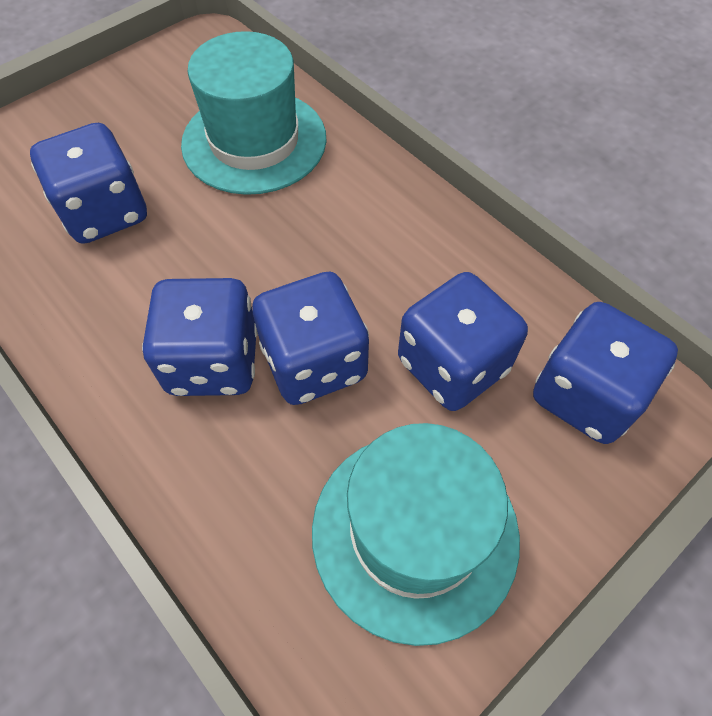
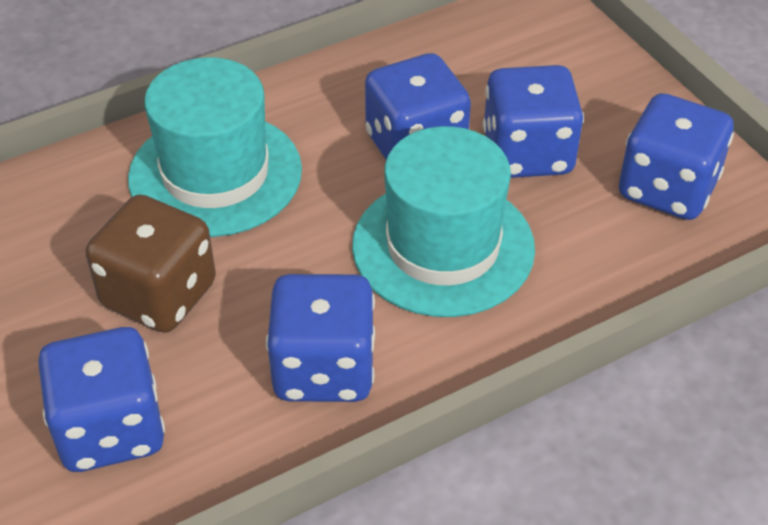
brown dice: 0 -> 1

